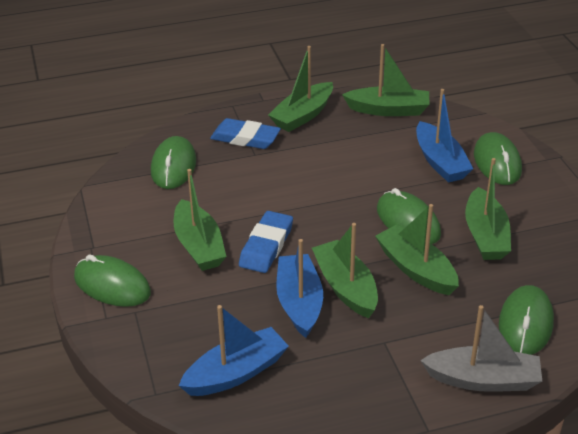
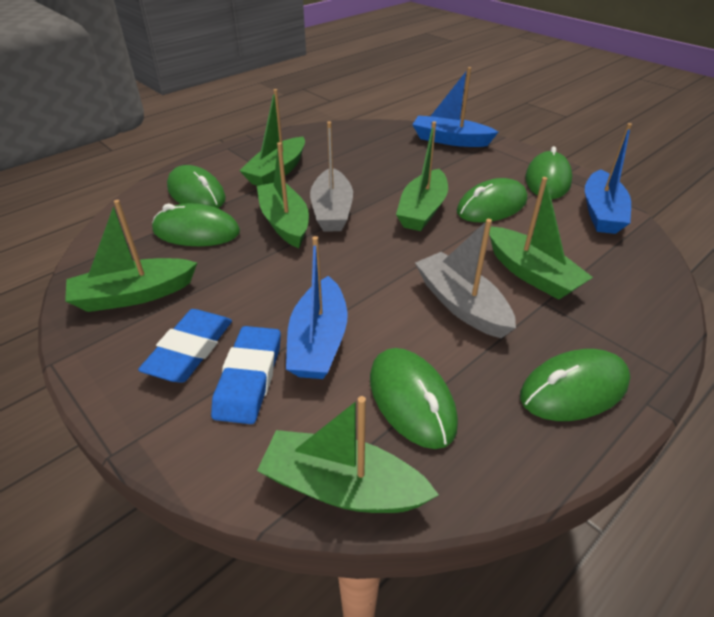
green mouse: 5 -> 6
grey boat: 1 -> 2

